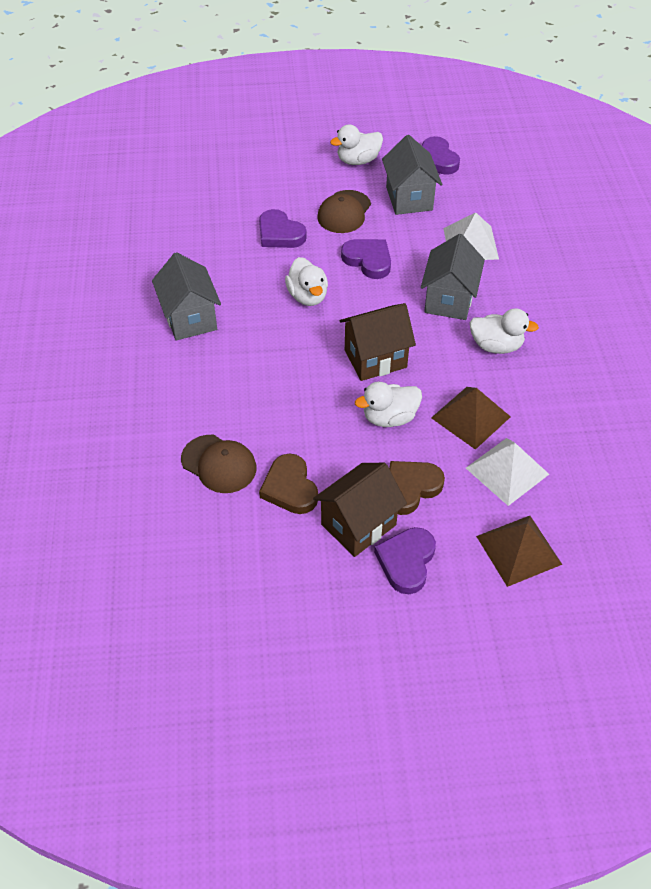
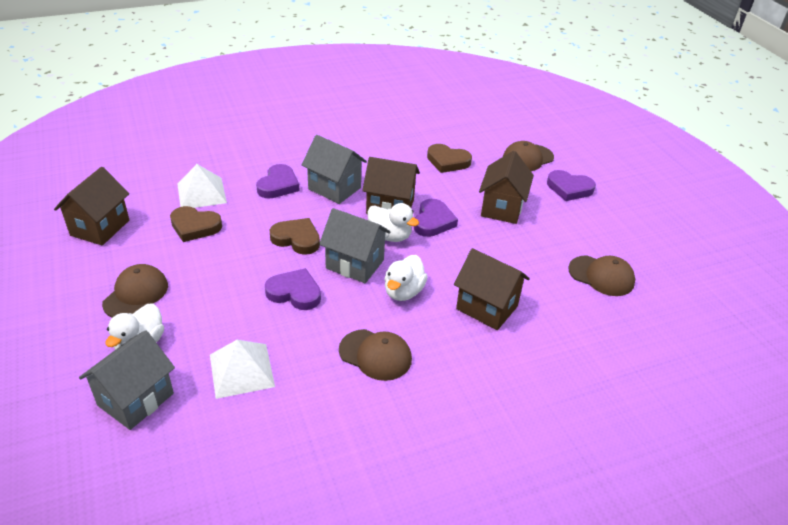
brown cap: 2 -> 4
brown heart: 2 -> 3
brown house: 2 -> 4
brown pyramid: 2 -> 0
white duck: 4 -> 3

